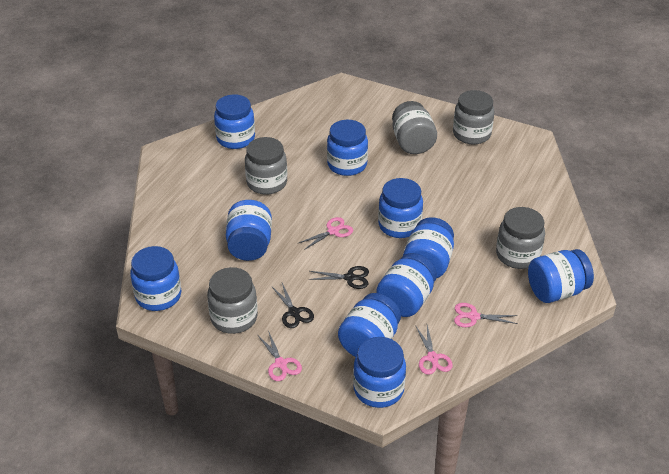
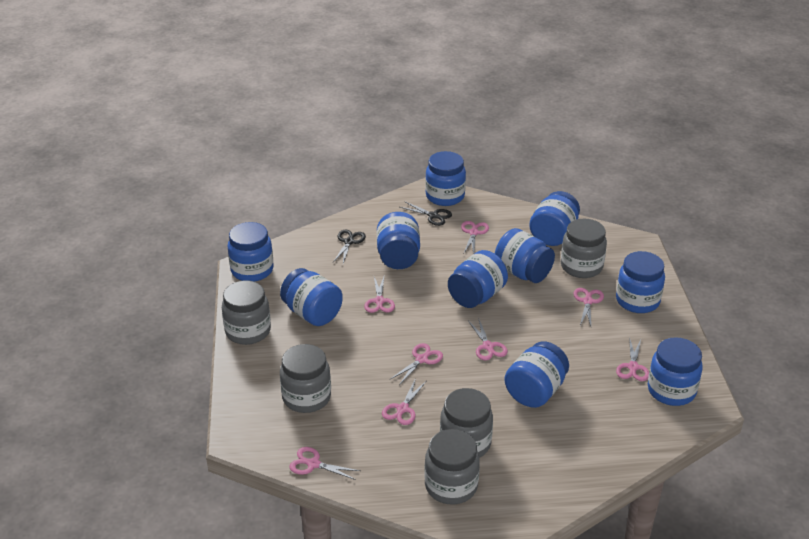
pink scissors: 4 -> 8

